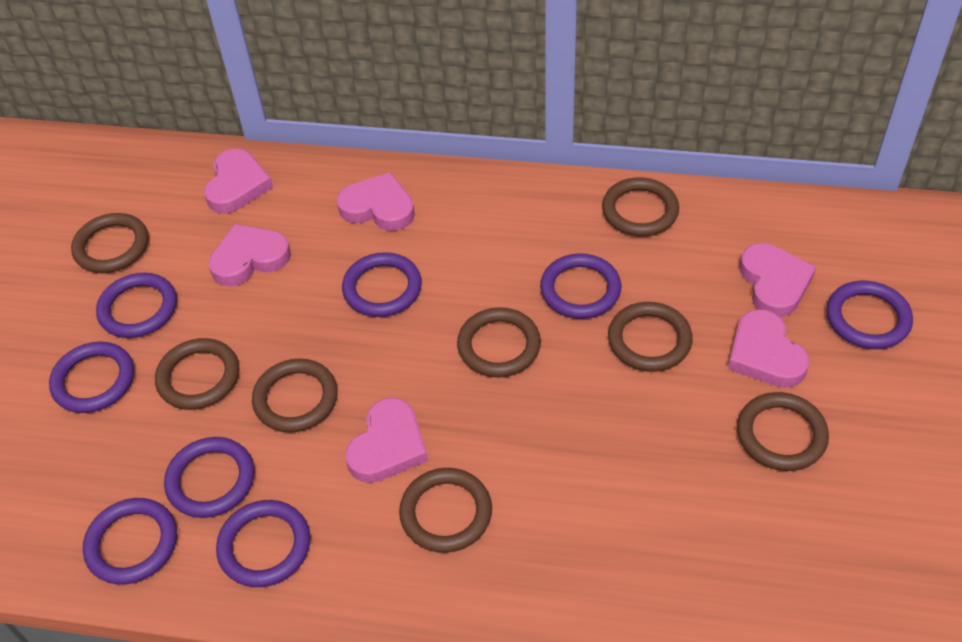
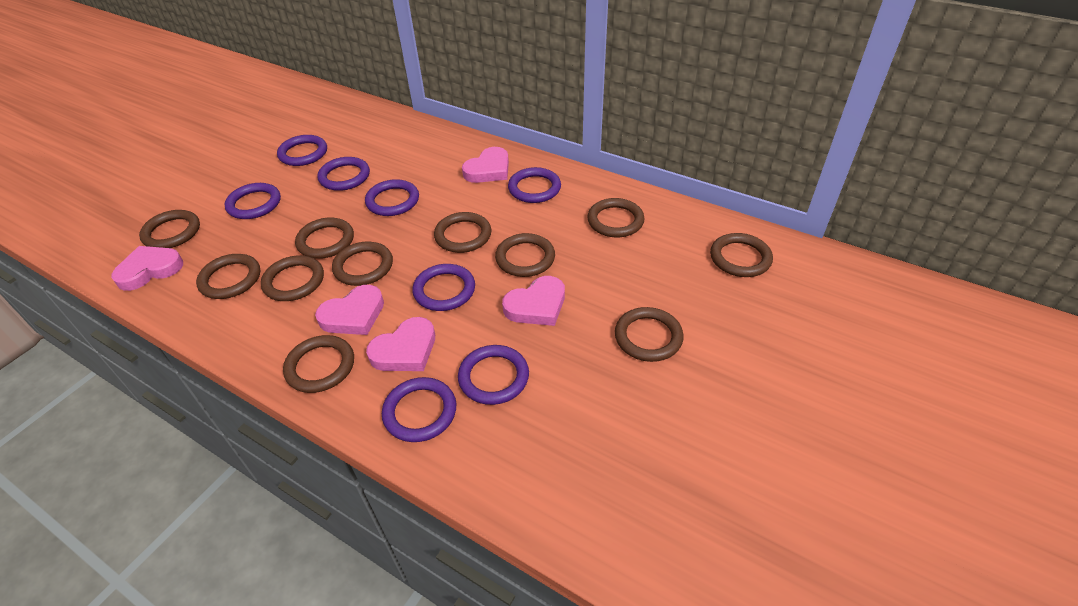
brown ring: 8 -> 11
pink heart: 6 -> 5

